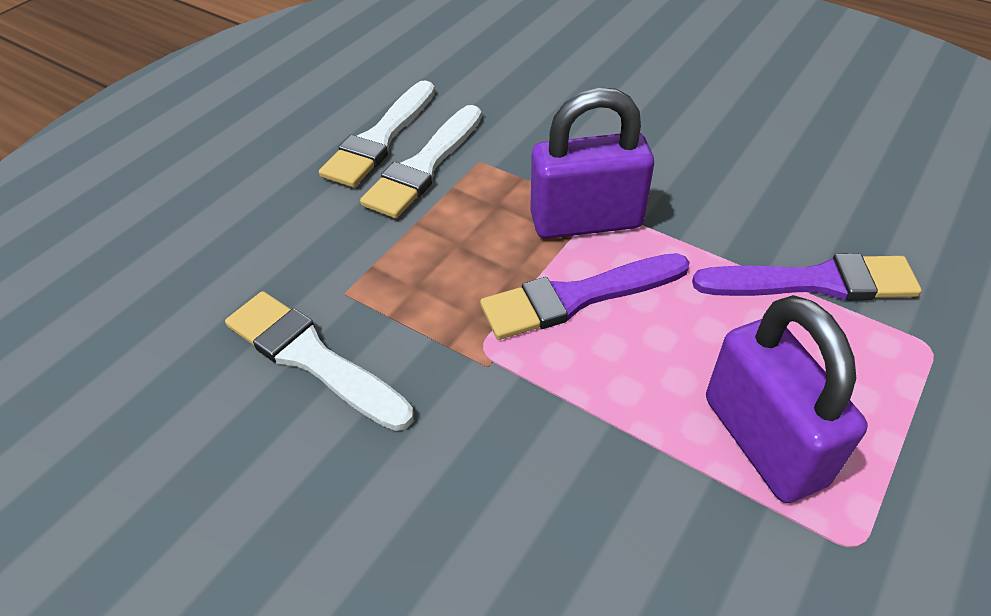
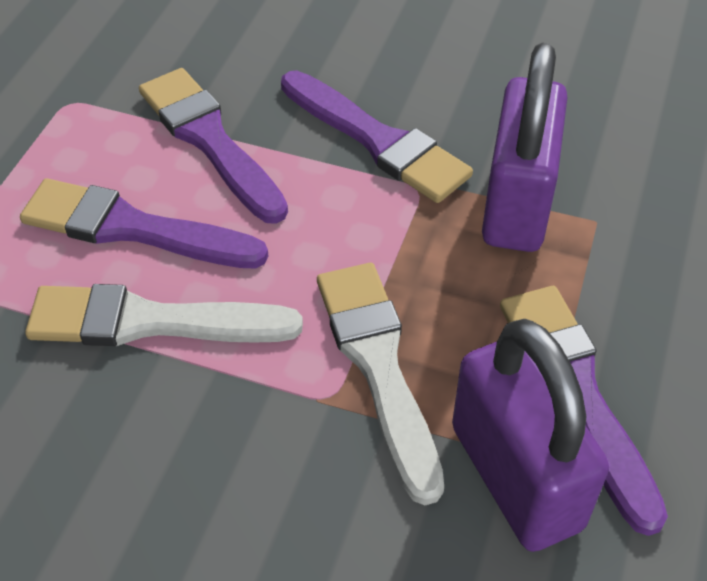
purple brush: 2 -> 4
white brush: 3 -> 2

